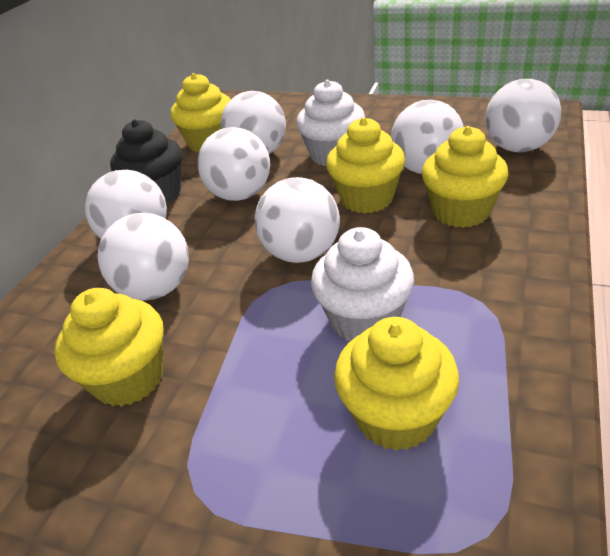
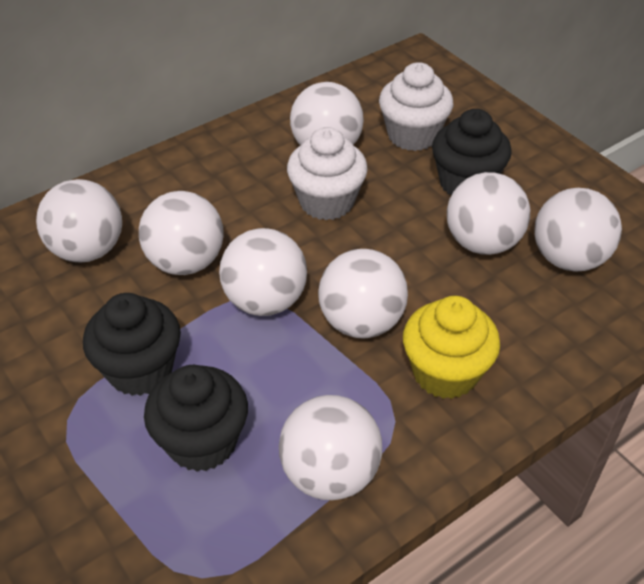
black cupcake: 1 -> 3
white ball: 7 -> 8
yellow cupcake: 5 -> 1

